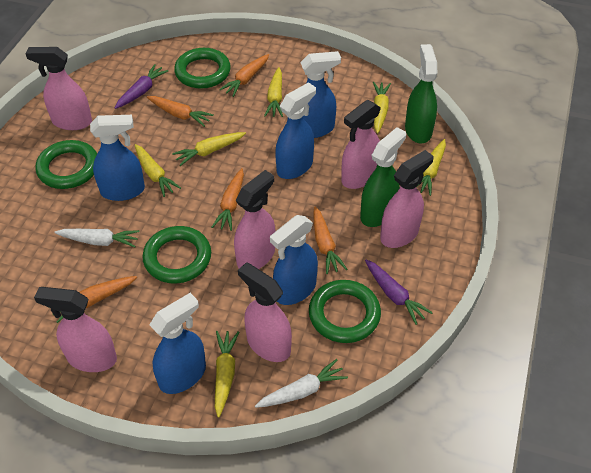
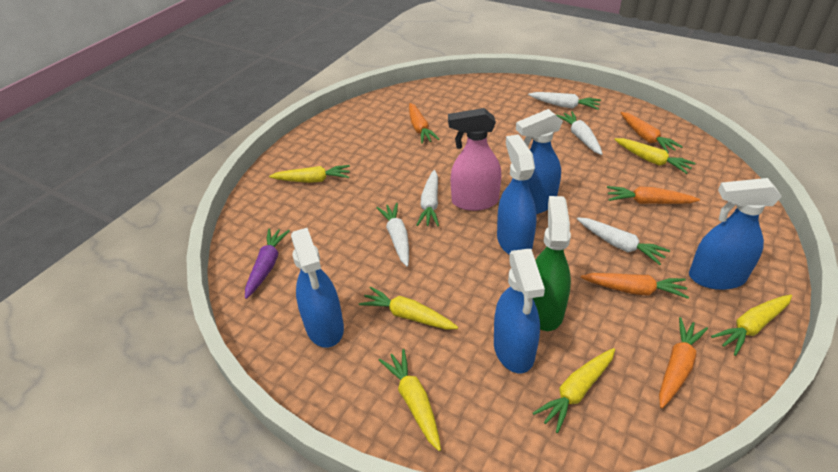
green ring: 4 -> 0
green spray bottle: 2 -> 1
pink spray bottle: 6 -> 1
purple carrot: 2 -> 1
white carrot: 2 -> 5

